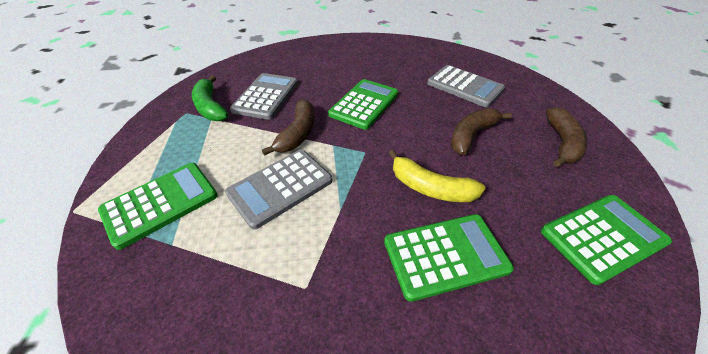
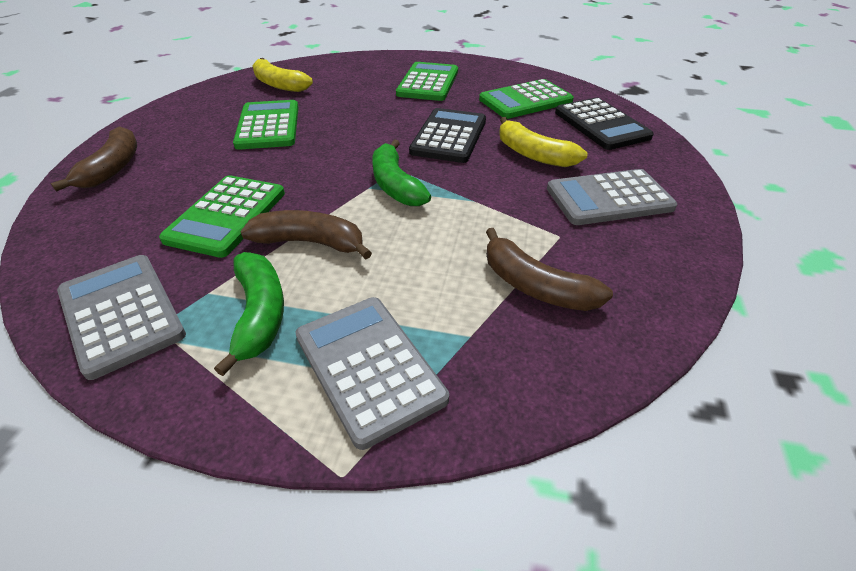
black calculator: 0 -> 2
green banana: 1 -> 2
yellow banana: 1 -> 2

